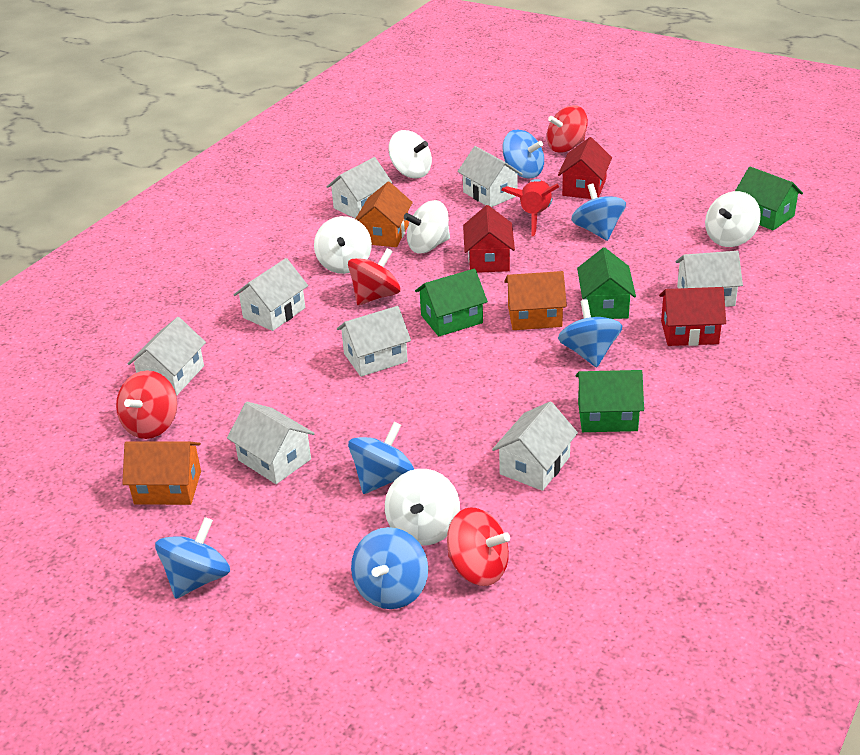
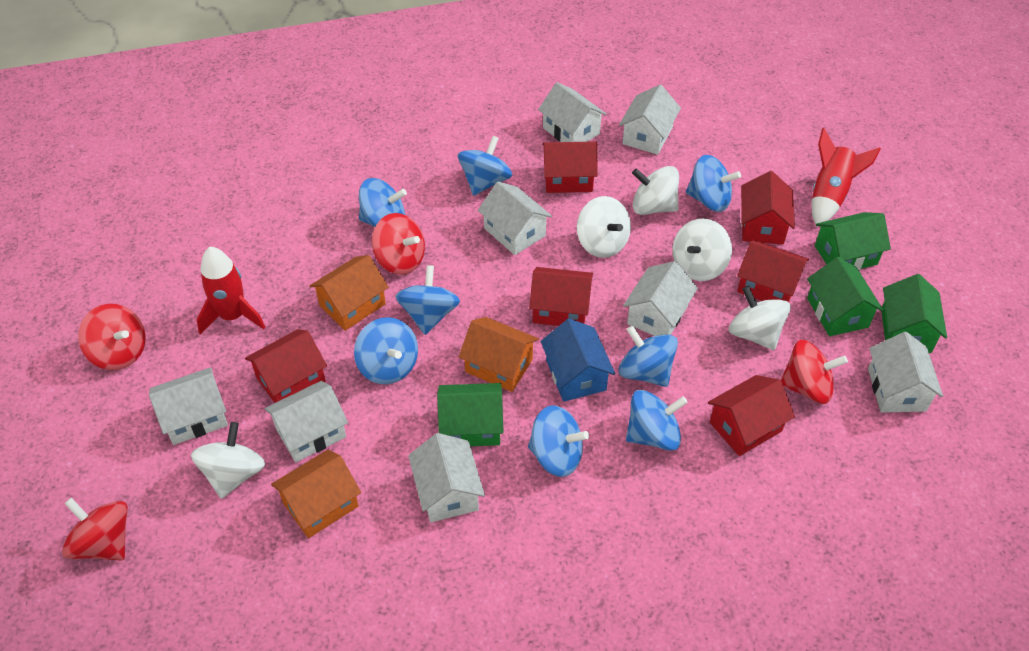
blue house: 0 -> 1
blue spinning top: 6 -> 8
red house: 3 -> 6
red rocket: 1 -> 2

